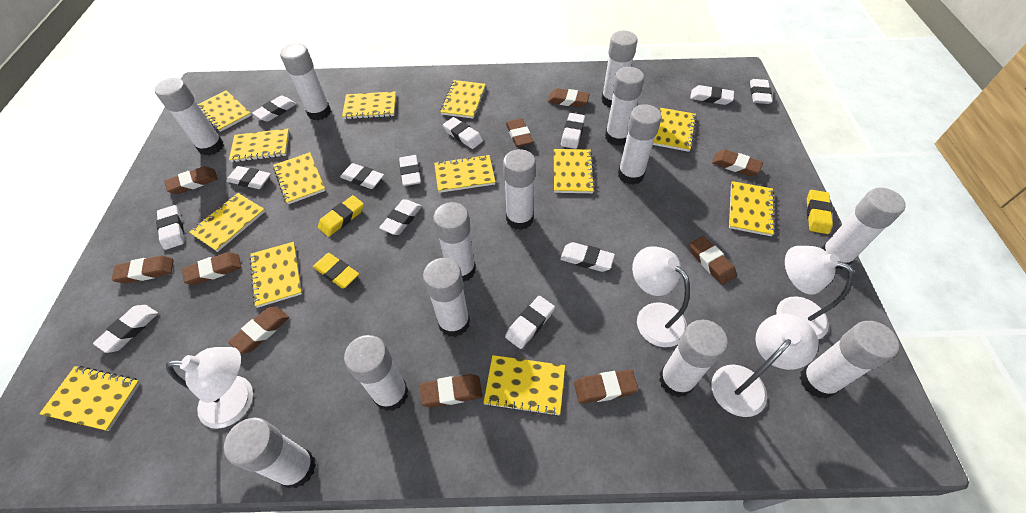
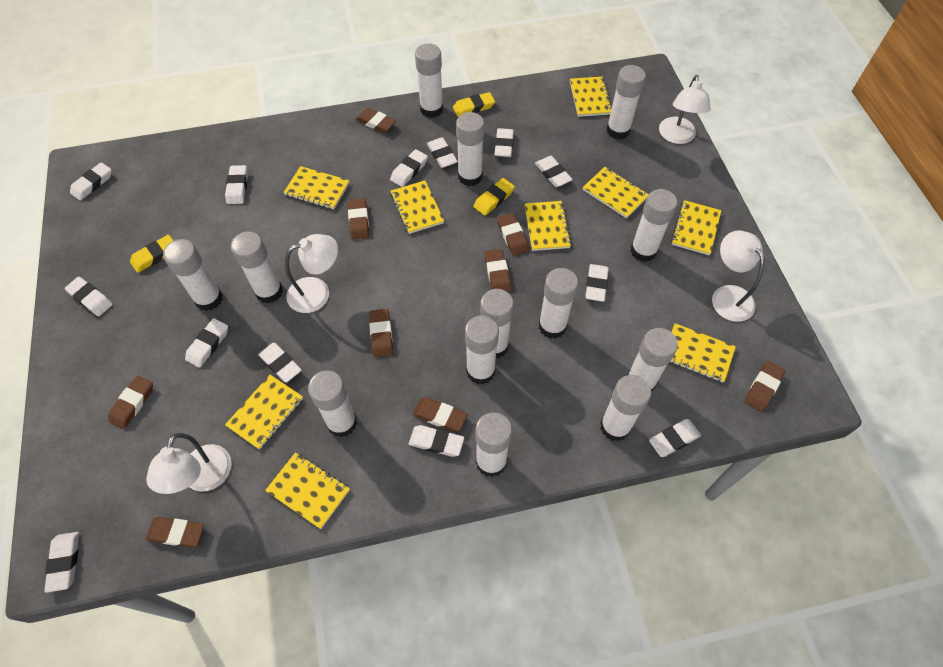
brown eraser: 10 -> 9
yellow notebook: 13 -> 9

